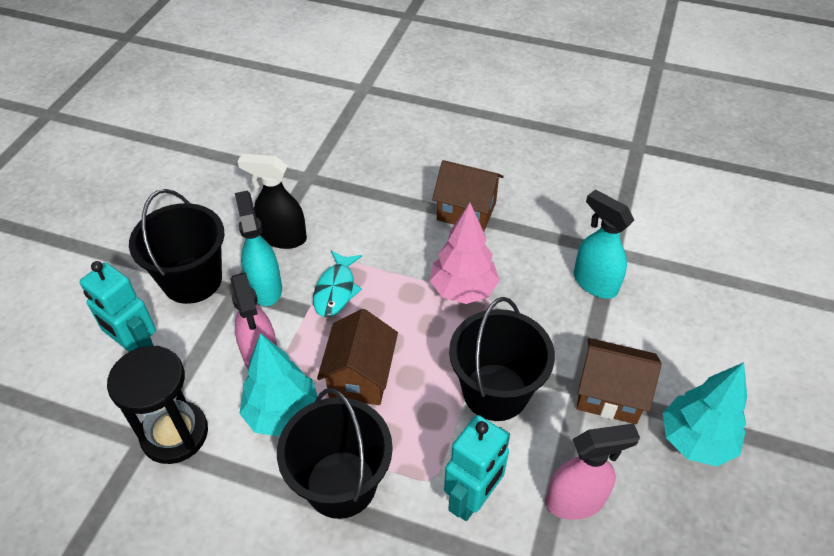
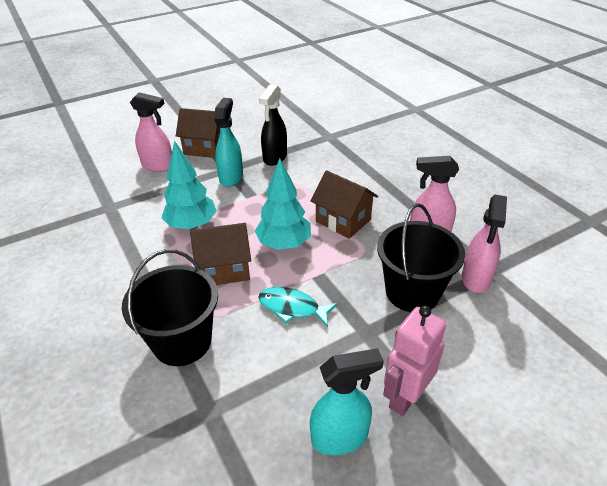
black bucket: 3 -> 2
black hourglass: 1 -> 0
pink robot: 0 -> 1
pink spray bottle: 2 -> 3
pink tree: 1 -> 0
turquoise robot: 2 -> 0

